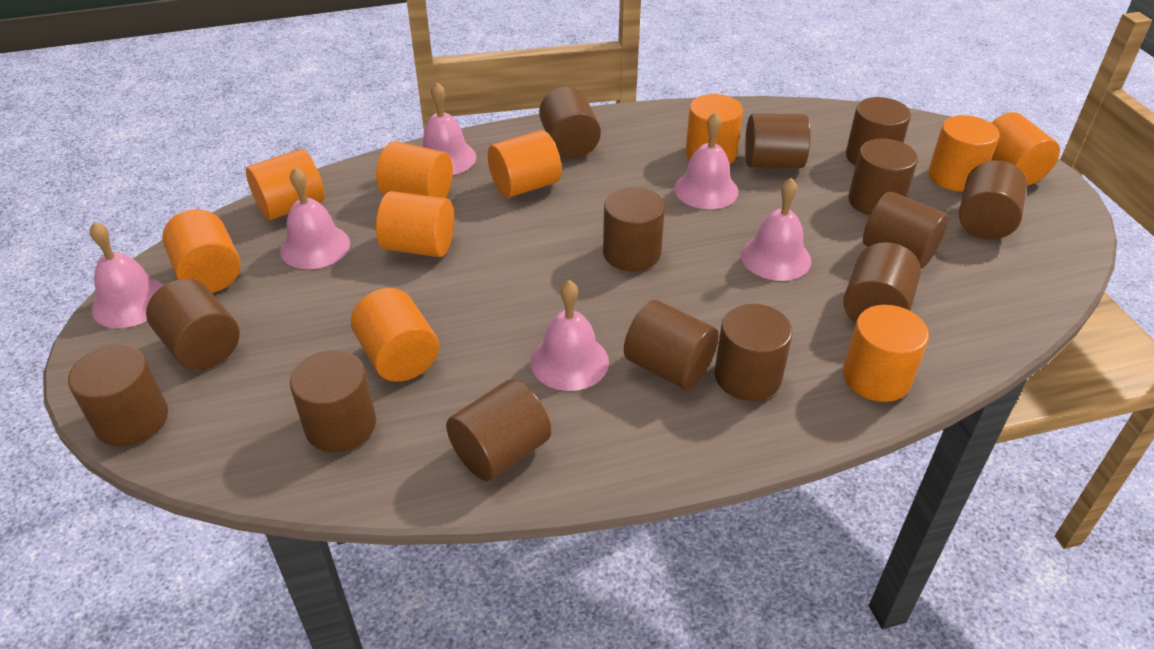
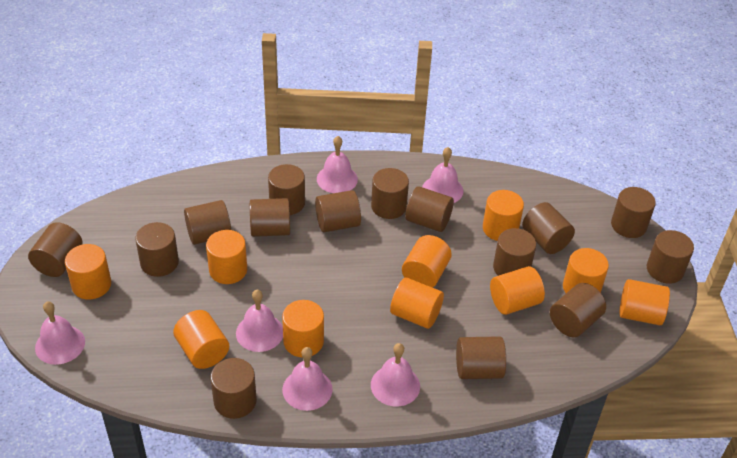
brown cylinder: 14 -> 15

